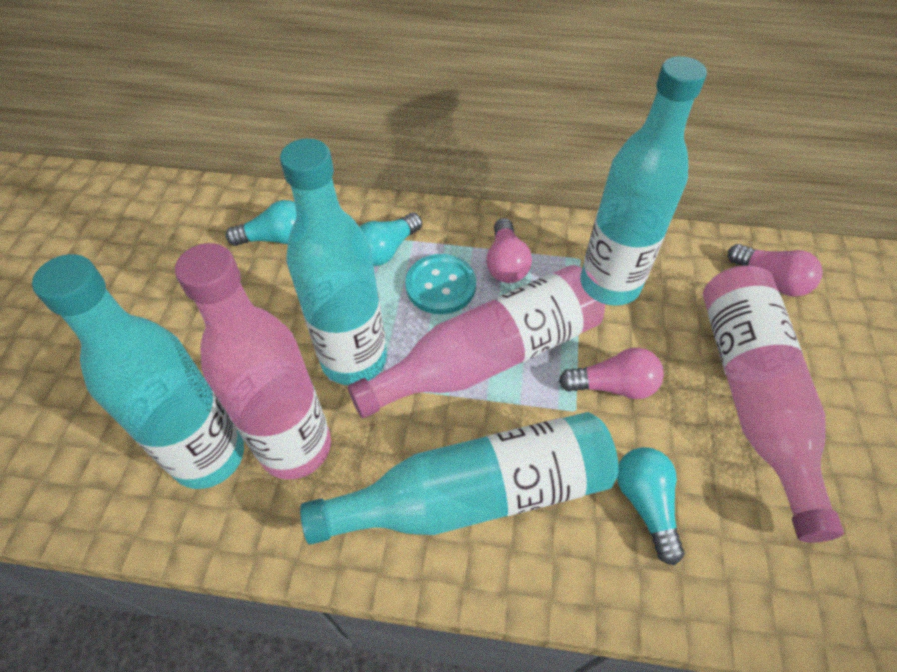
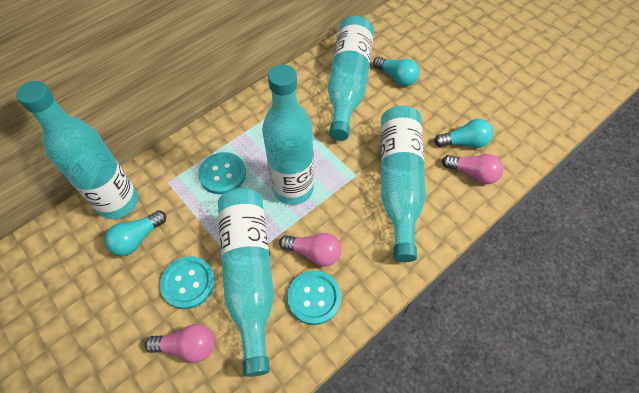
pink bottle: 3 -> 0
turquoise bottle: 4 -> 5
turquoise button: 1 -> 3

